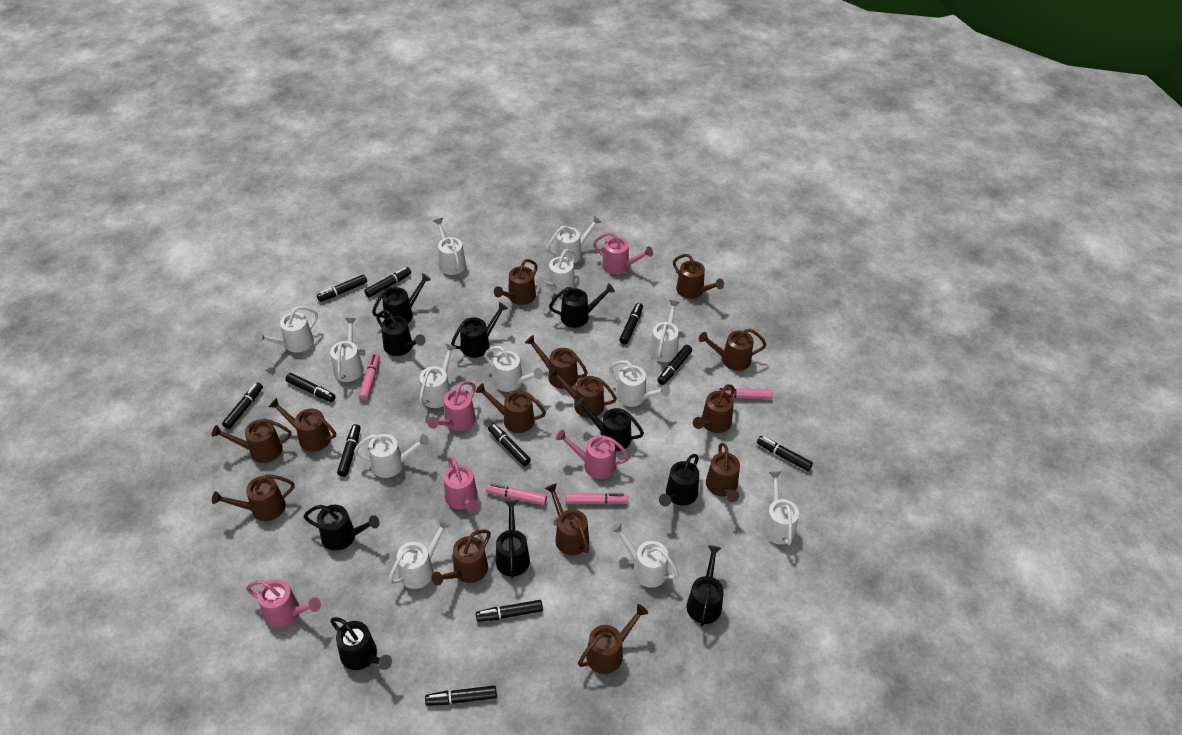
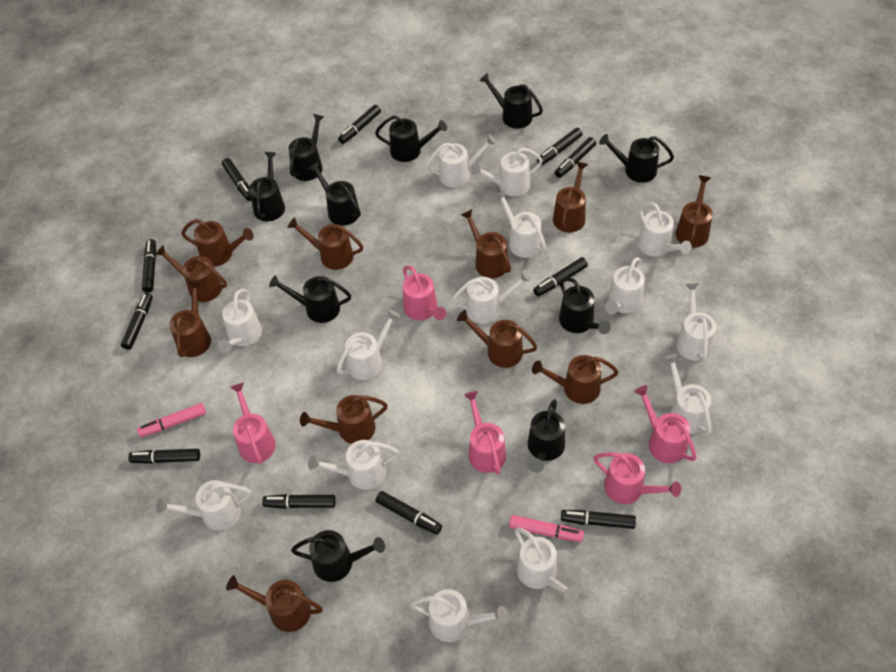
brown watering can: 14 -> 11
pink marker: 4 -> 2
white watering can: 13 -> 14

